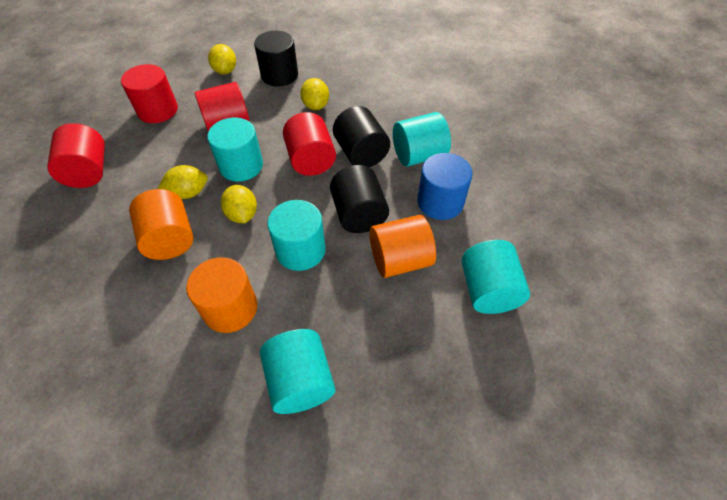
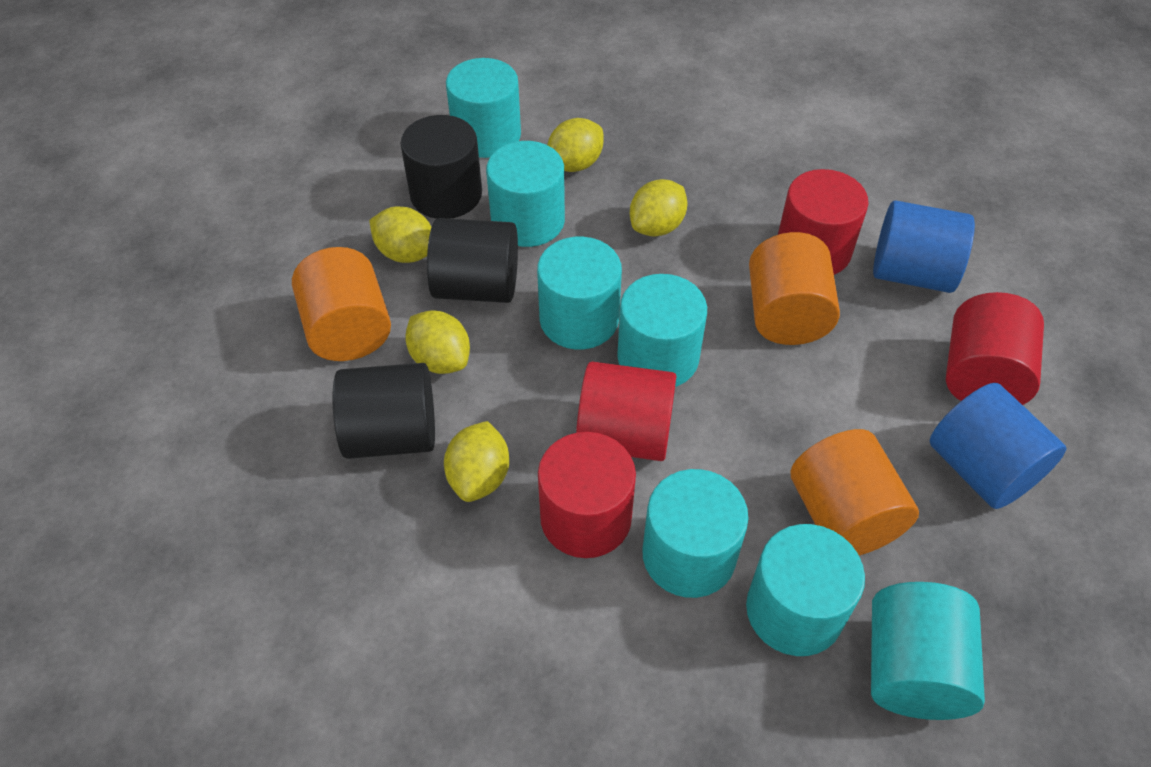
blue cylinder: 1 -> 2
turquoise cylinder: 5 -> 7
yellow lemon: 4 -> 5

